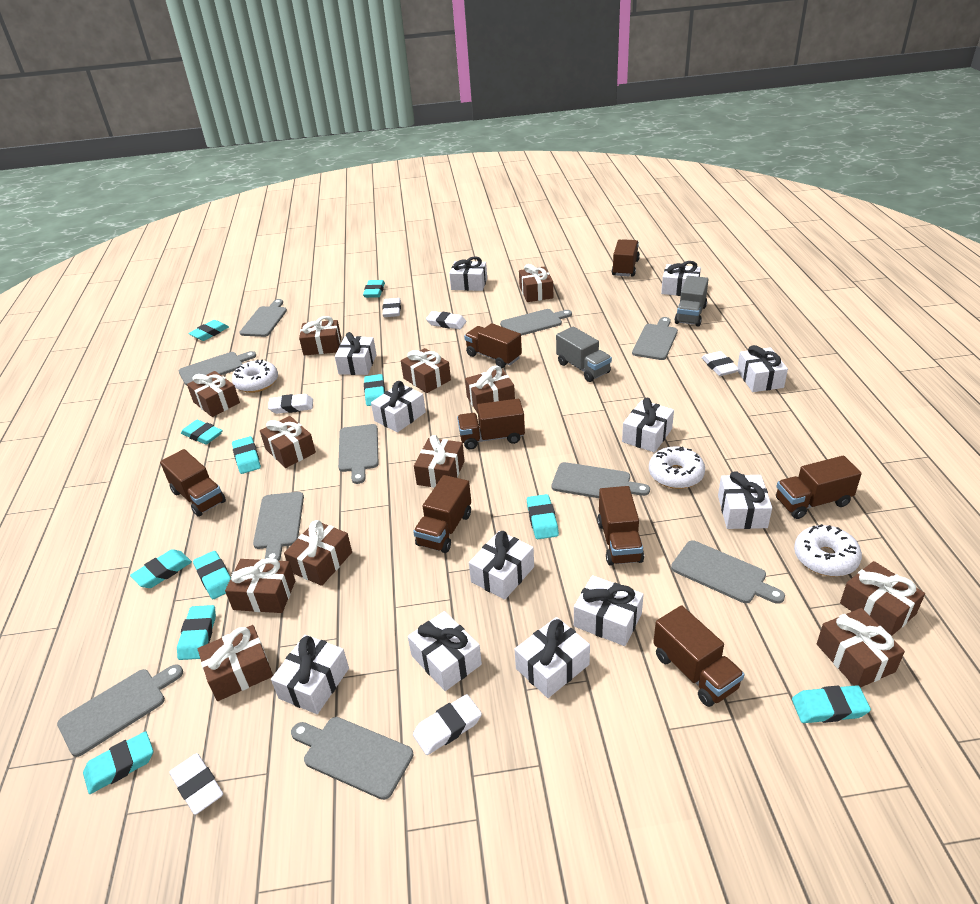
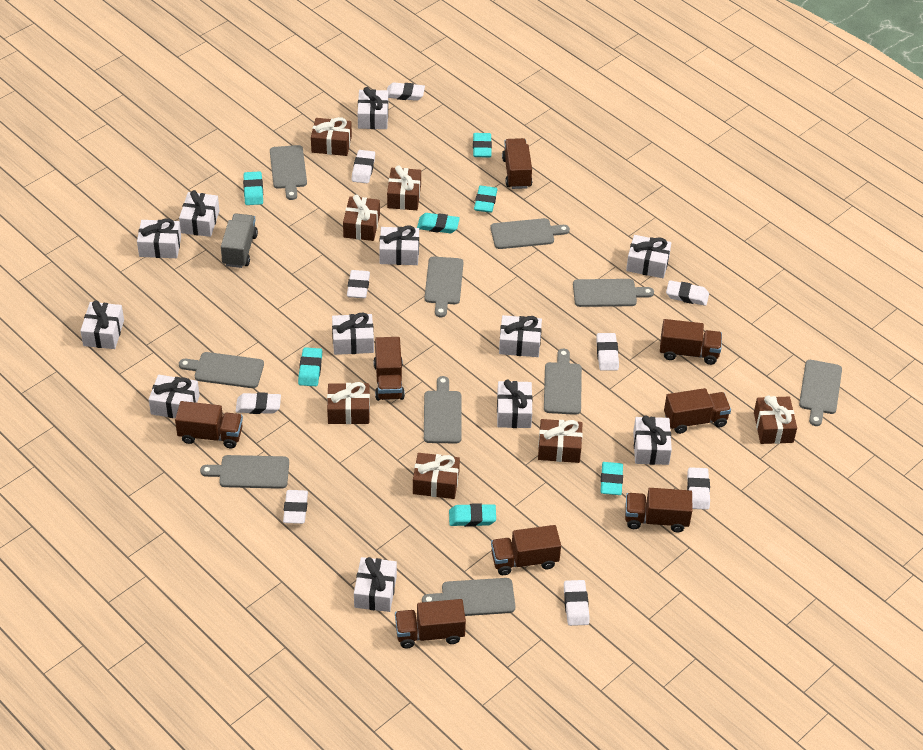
brown gift: 12 -> 7
grey truck: 2 -> 1
turquoise eraser: 11 -> 7
white donut: 3 -> 0
white eraser: 6 -> 9

